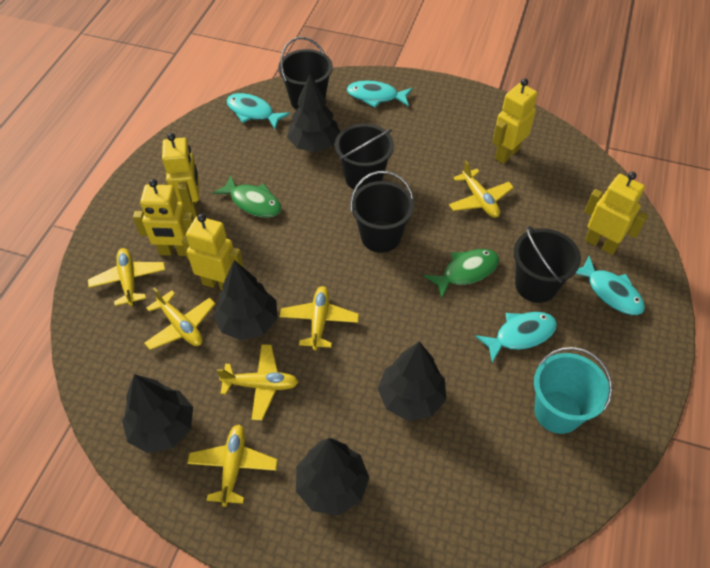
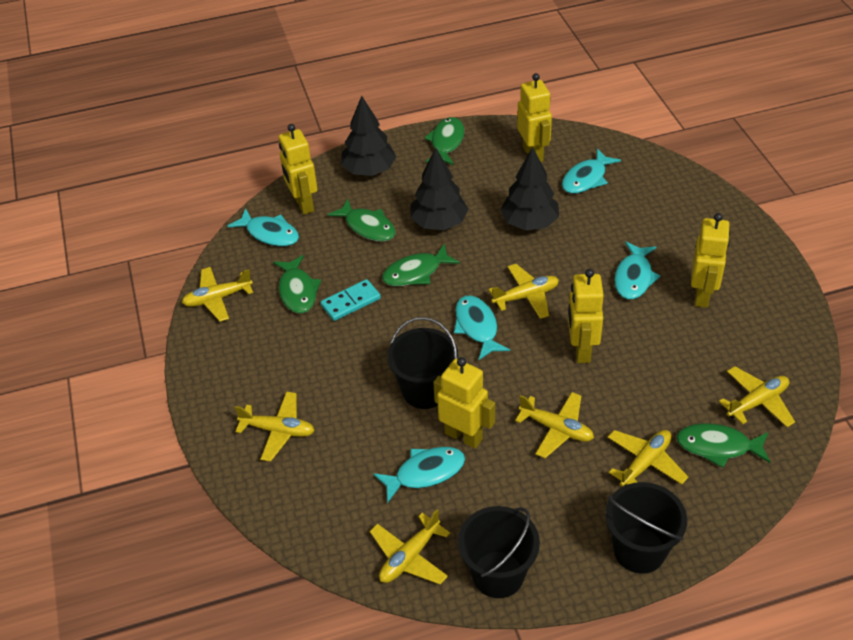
black bucket: 4 -> 3
black tree: 5 -> 3
green fish: 2 -> 5
turquoise bucket: 1 -> 0
turquoise domino: 0 -> 1
turquoise fish: 4 -> 5
yellow plane: 6 -> 7

